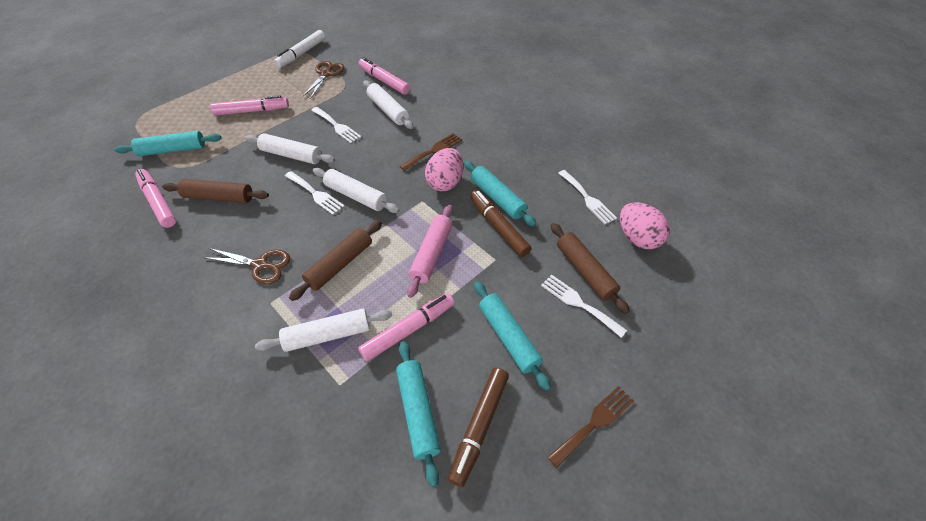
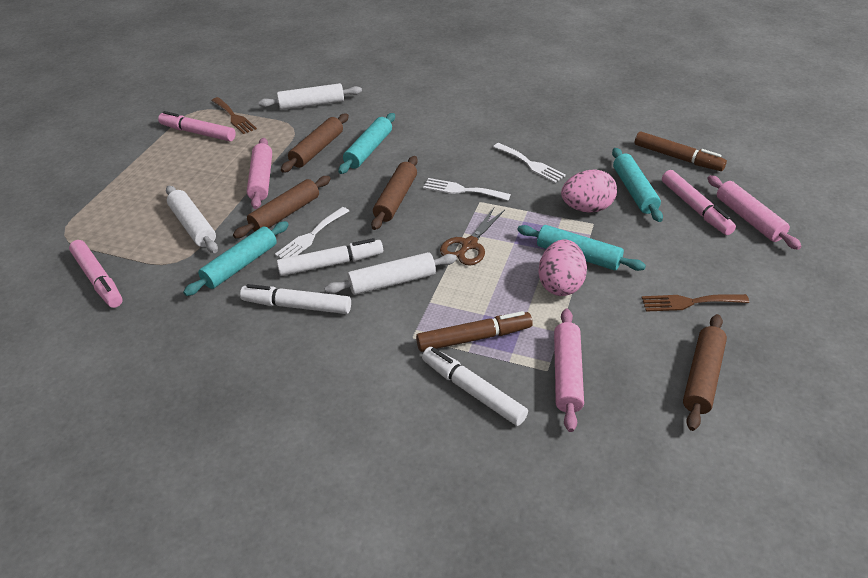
brown rolling pin: 3 -> 4
brown scissors: 2 -> 1
pink marker: 4 -> 3
pink rolling pin: 1 -> 3
white fork: 4 -> 3
white marker: 1 -> 3
white rolling pin: 4 -> 3

